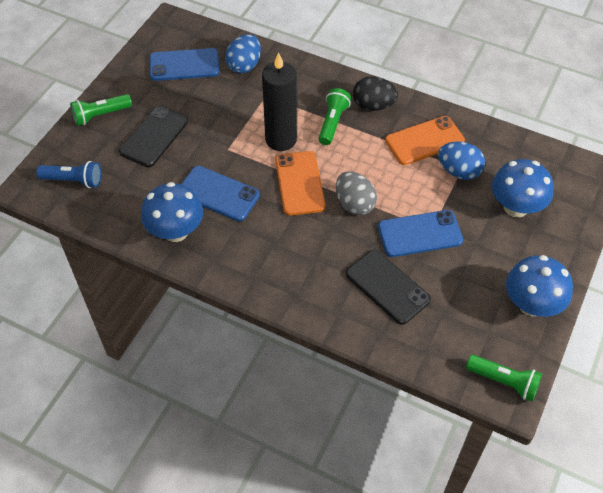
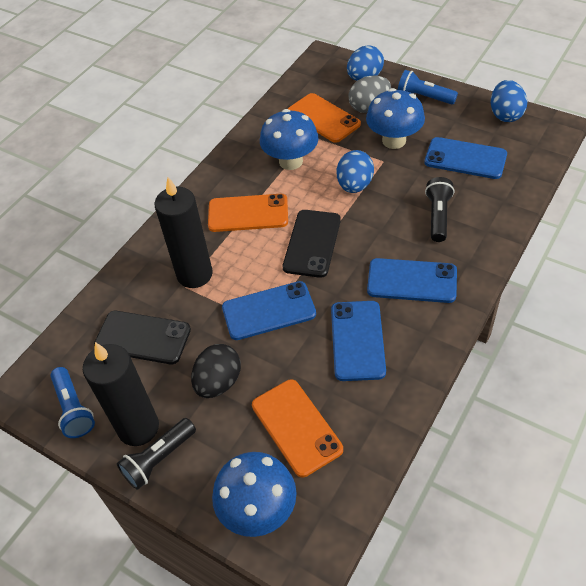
black candle: 1 -> 2
black flashlight: 0 -> 2
blue egg: 2 -> 3
blue flashlight: 1 -> 2
blue phone: 3 -> 4
green flashlight: 3 -> 0
orange phone: 2 -> 3

